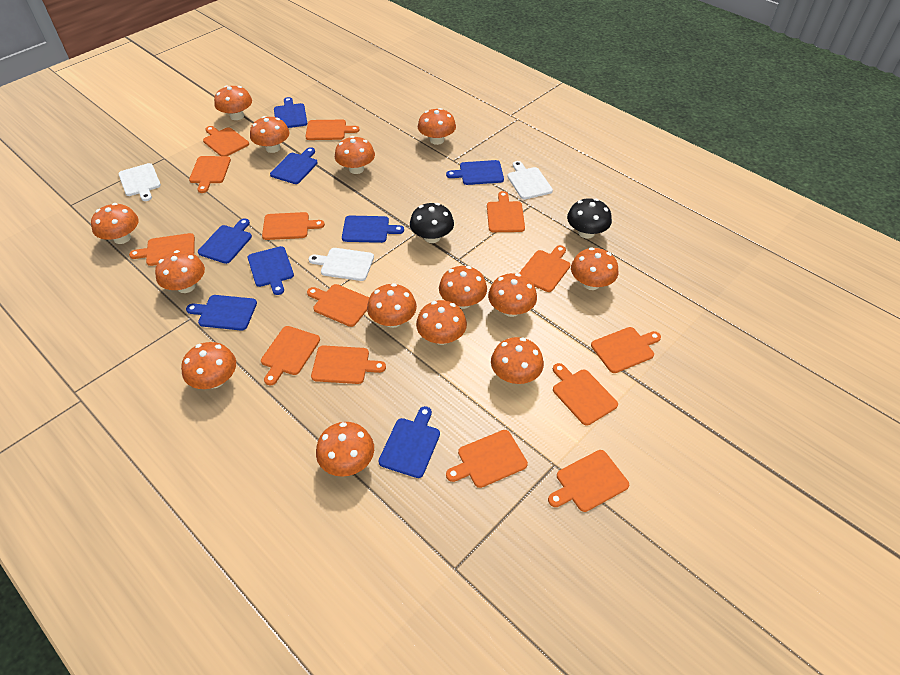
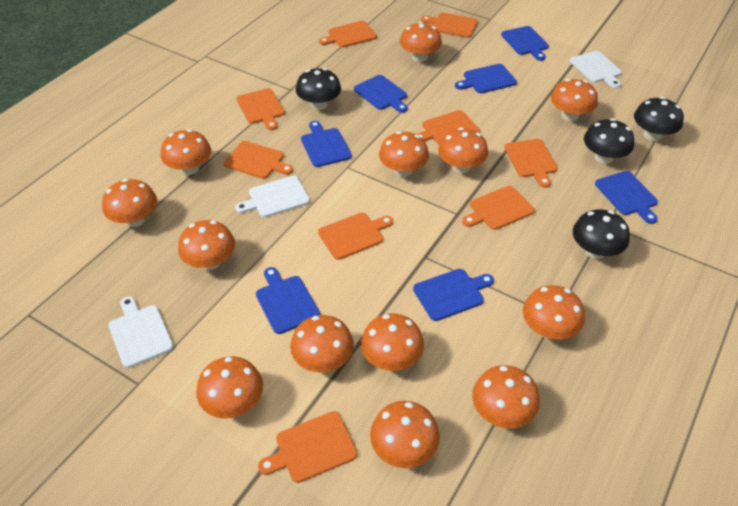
black mushroom: 2 -> 4
blue cutting board: 8 -> 7
orange cutting board: 14 -> 9
orange mushroom: 14 -> 13

